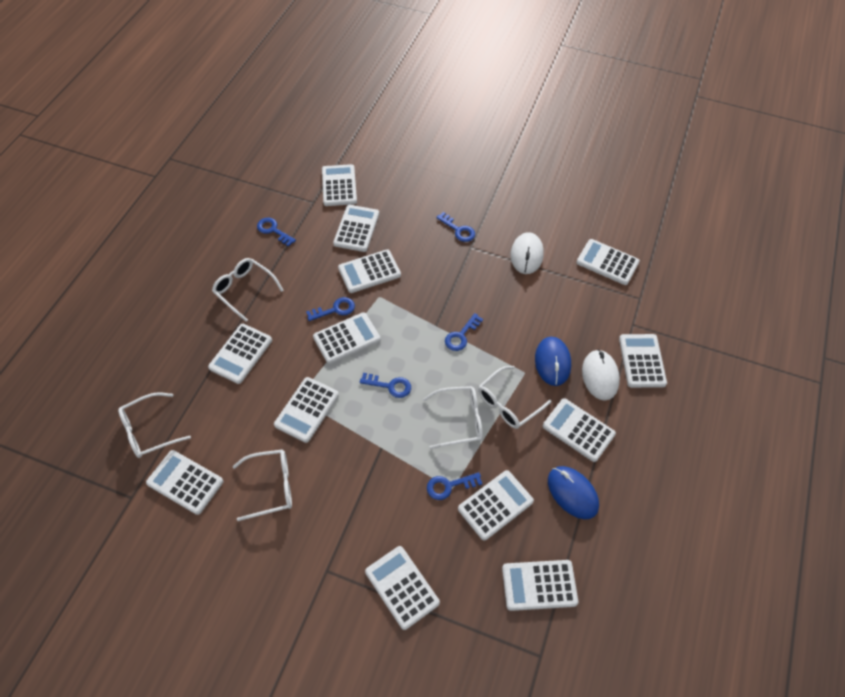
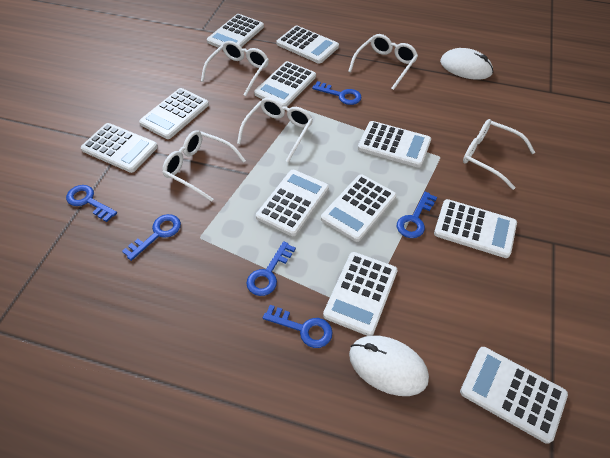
blue mouse: 2 -> 0
white calculator: 13 -> 11

